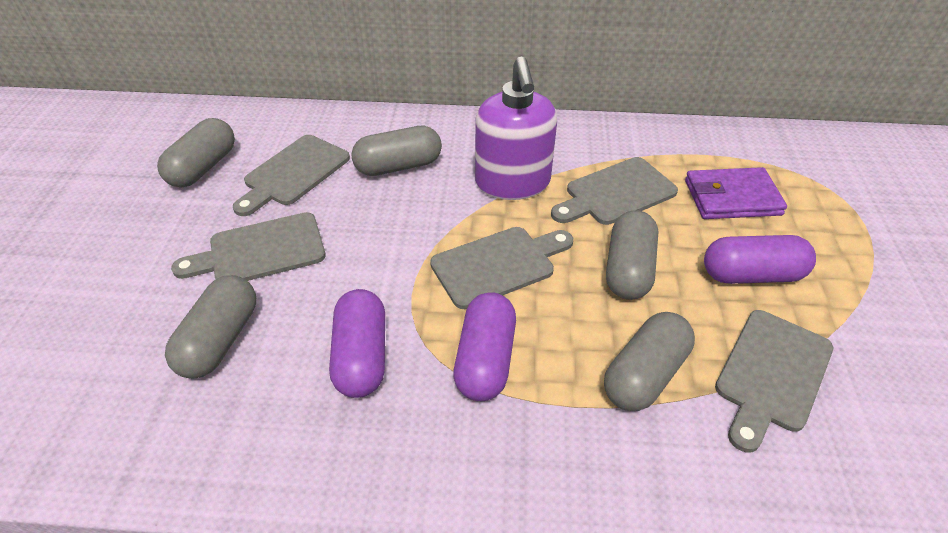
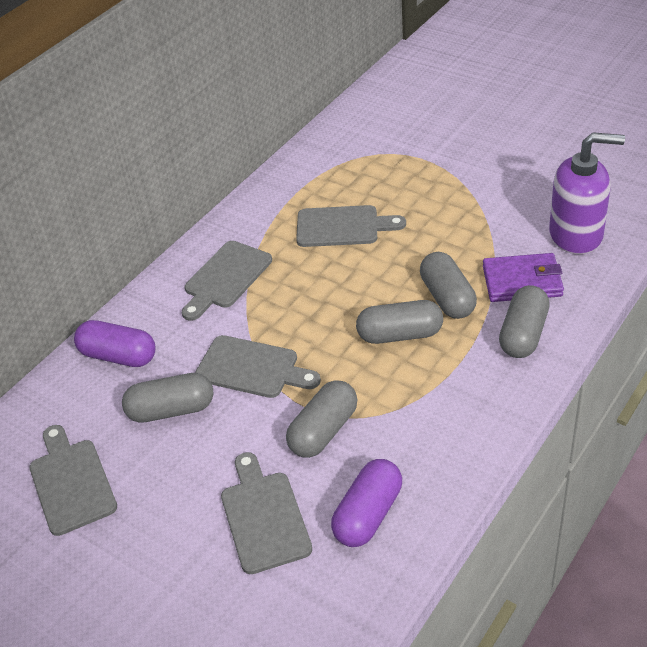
purple capsule: 3 -> 2

